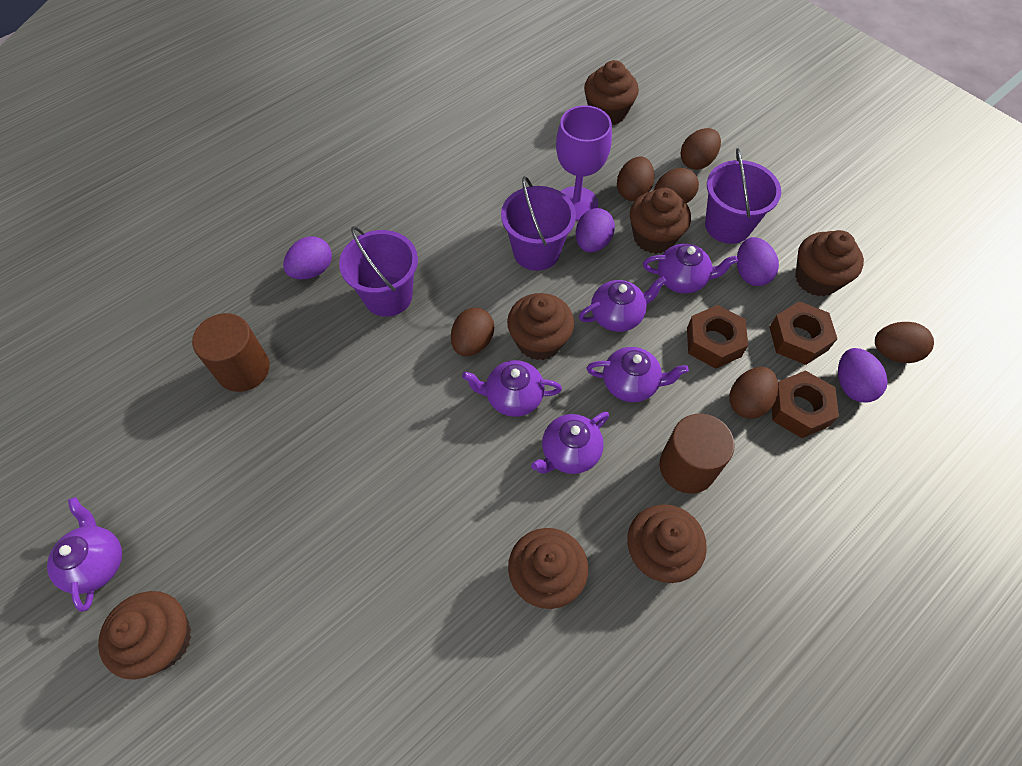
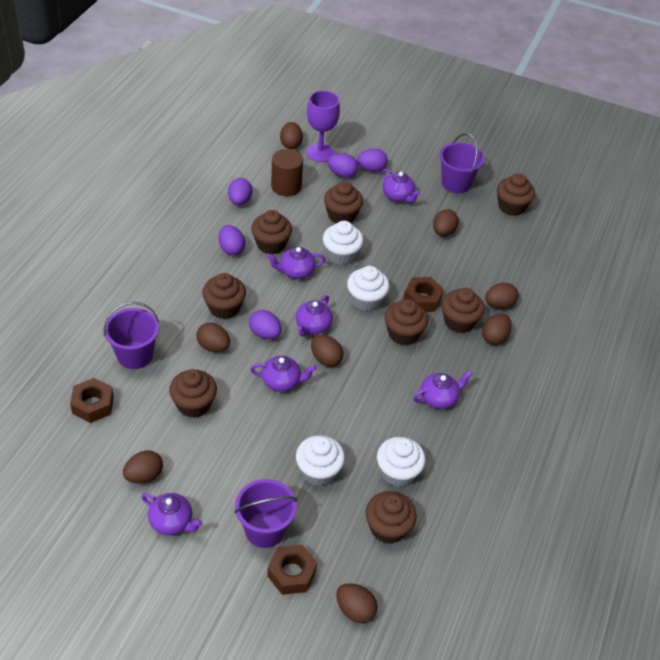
brown cupcake: 7 -> 8
brown cylinder: 2 -> 1
brown egg: 6 -> 8
purple egg: 4 -> 5
white cupcake: 0 -> 4

